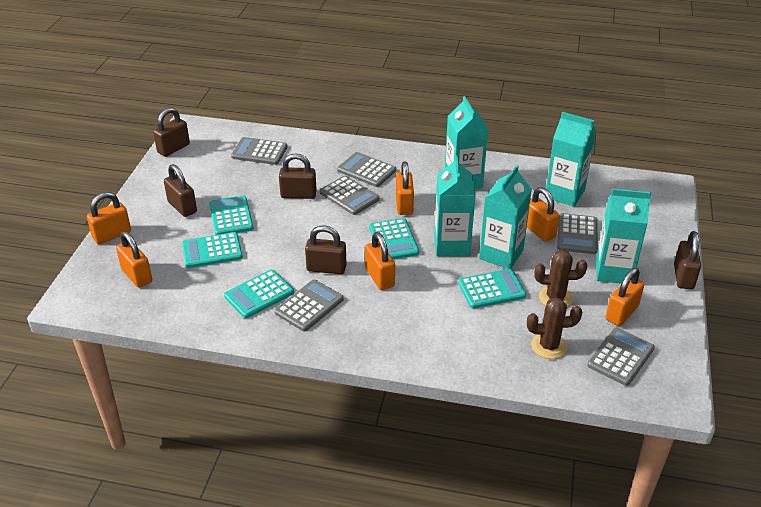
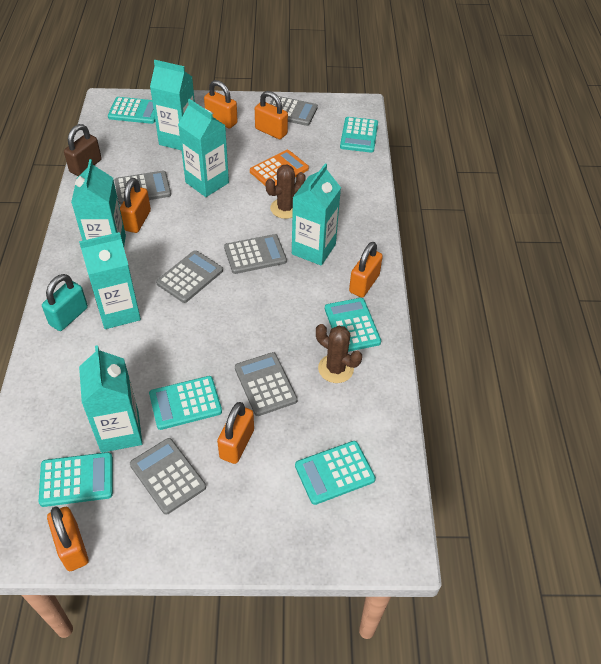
brown padlock: 5 -> 1
orange calculator: 0 -> 1
turquoise calculator: 5 -> 6
turquoise carton: 5 -> 6
turquoise padlock: 0 -> 1

